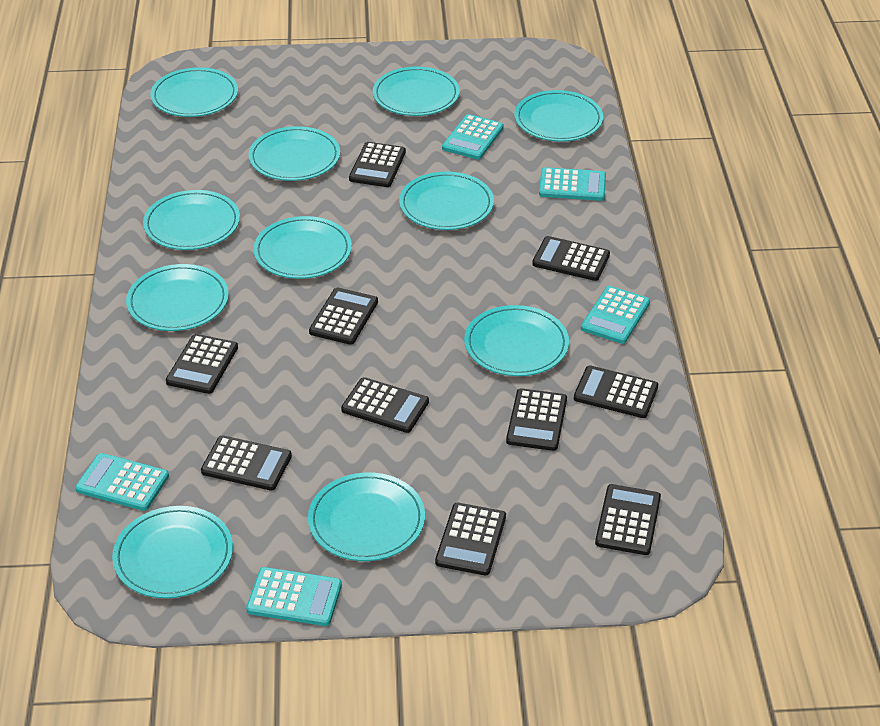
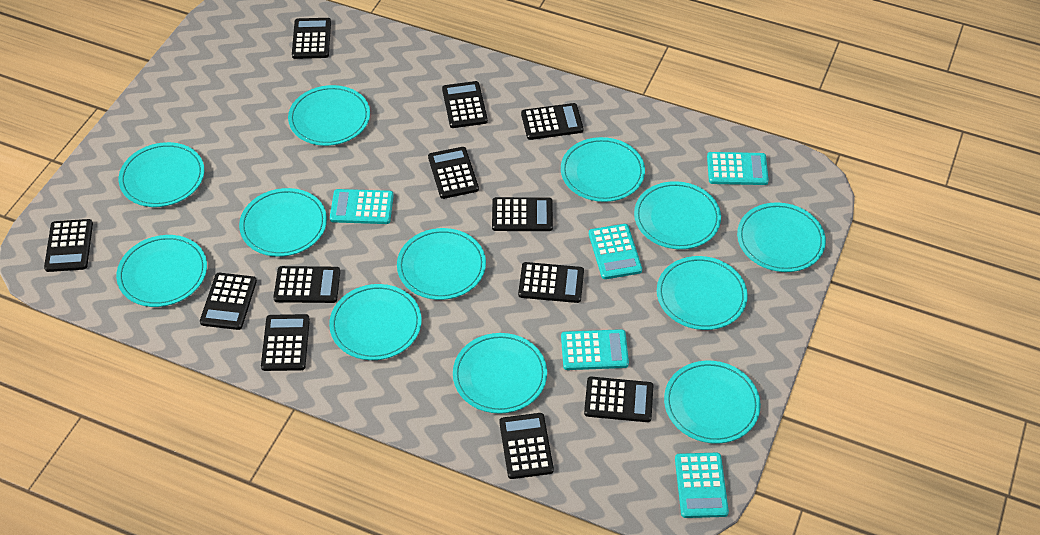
black calculator: 10 -> 12
turquoise plate: 11 -> 12

